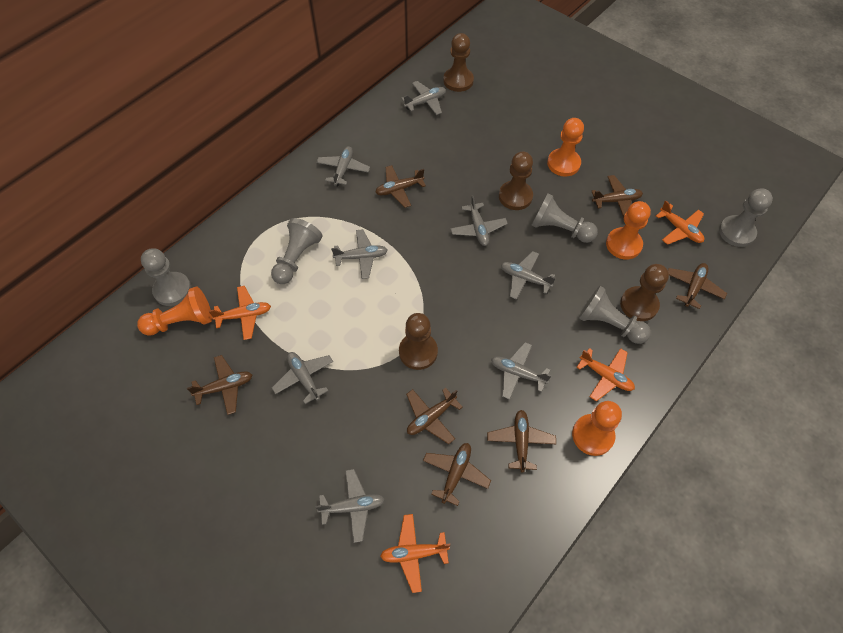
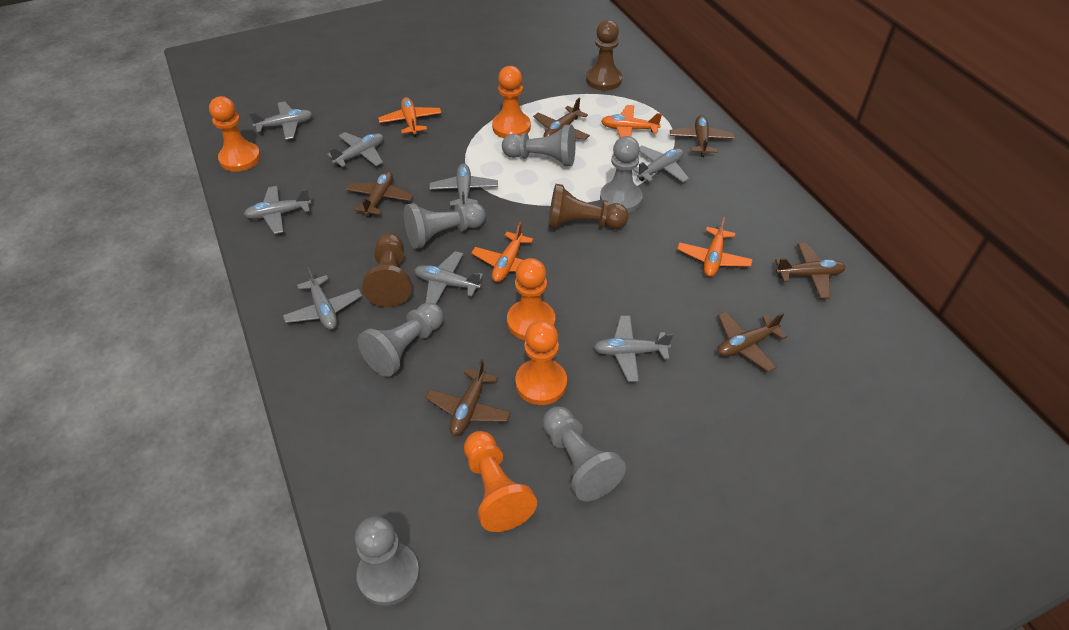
brown pawn: 4 -> 3
brown plane: 7 -> 6
grey pawn: 5 -> 6
orange pawn: 4 -> 5

